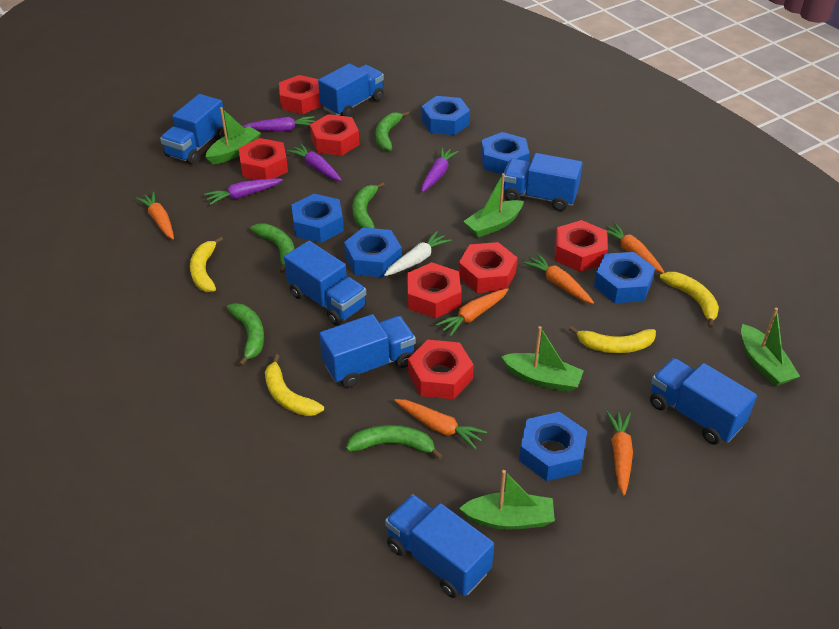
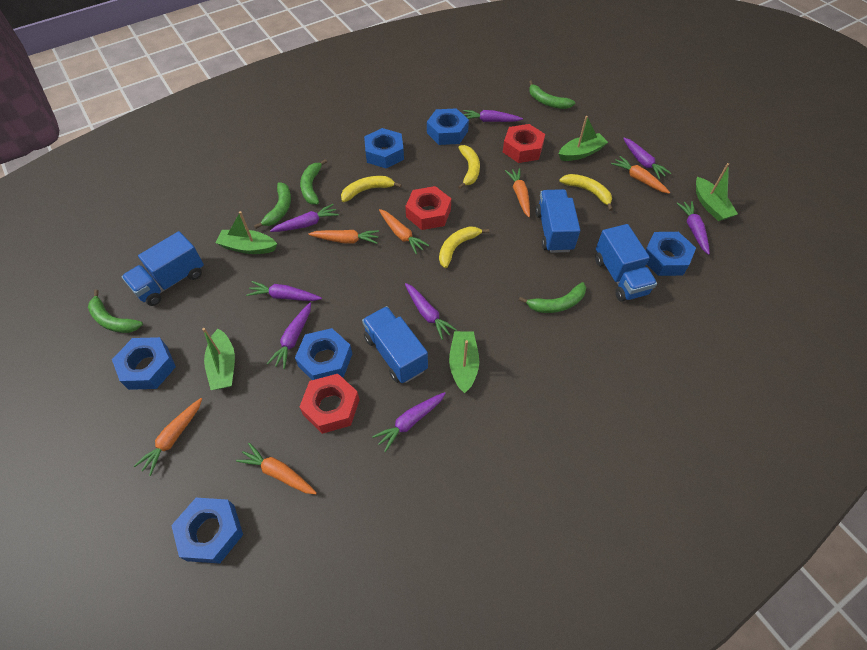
blue truck: 7 -> 4
purple carrot: 4 -> 8
red nut: 7 -> 3
white carrot: 1 -> 0

